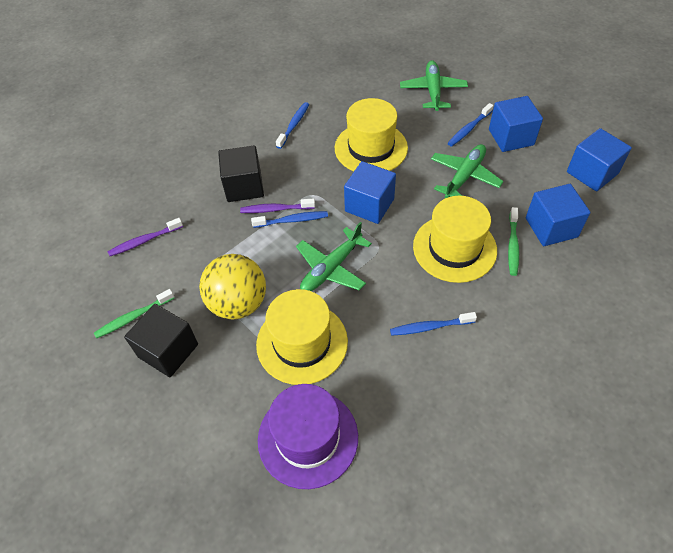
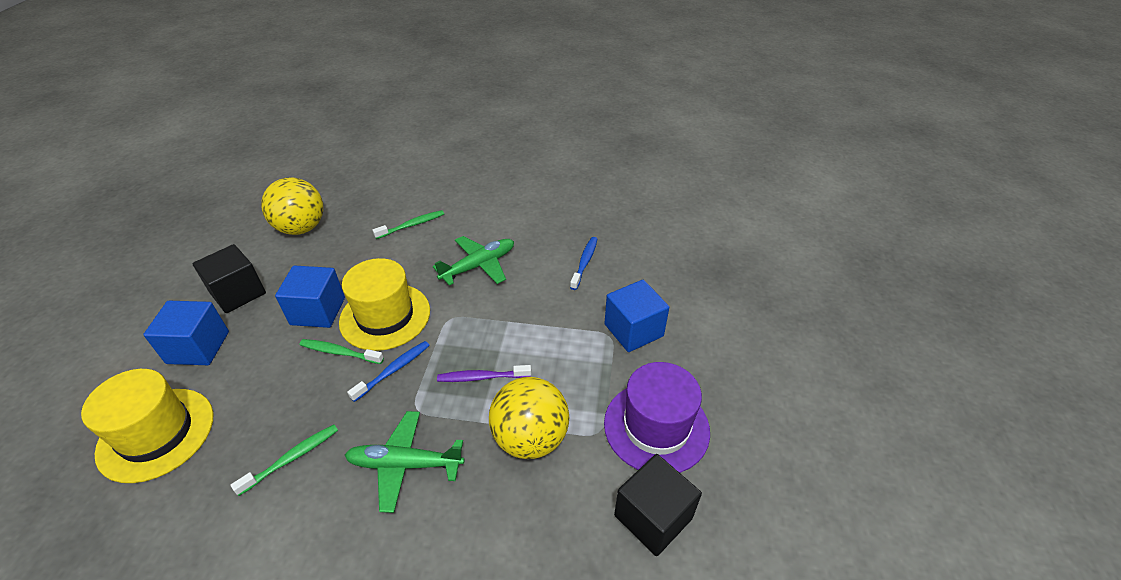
blue cube: 4 -> 3
blue toothbrush: 4 -> 2
green plane: 3 -> 2
green toothbrush: 2 -> 3
purple toothbrush: 2 -> 1
yellow ball: 1 -> 2
yellow hat: 3 -> 2

